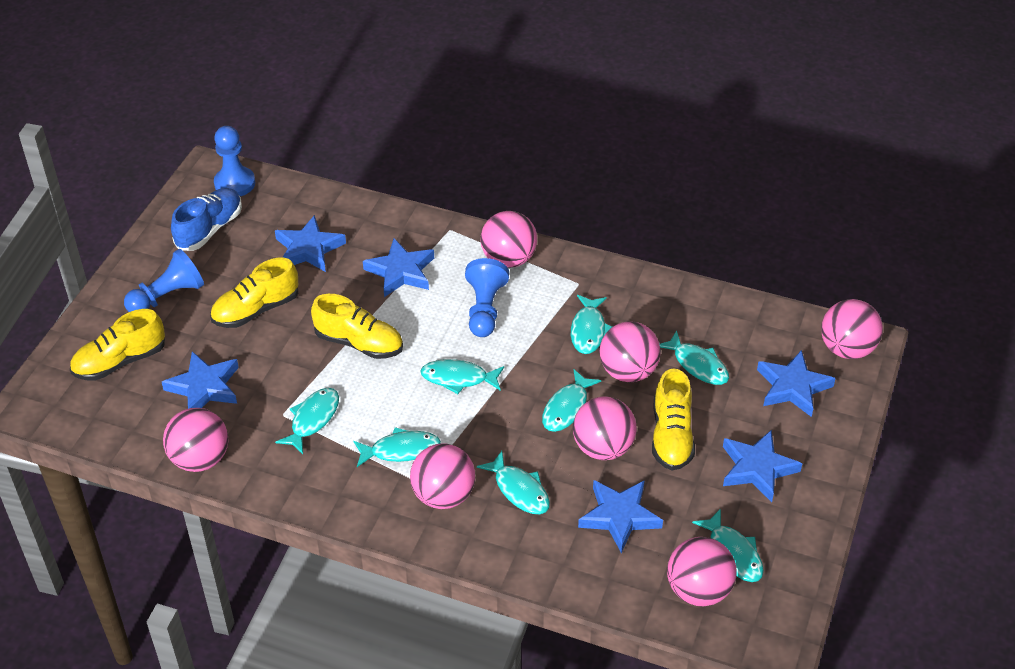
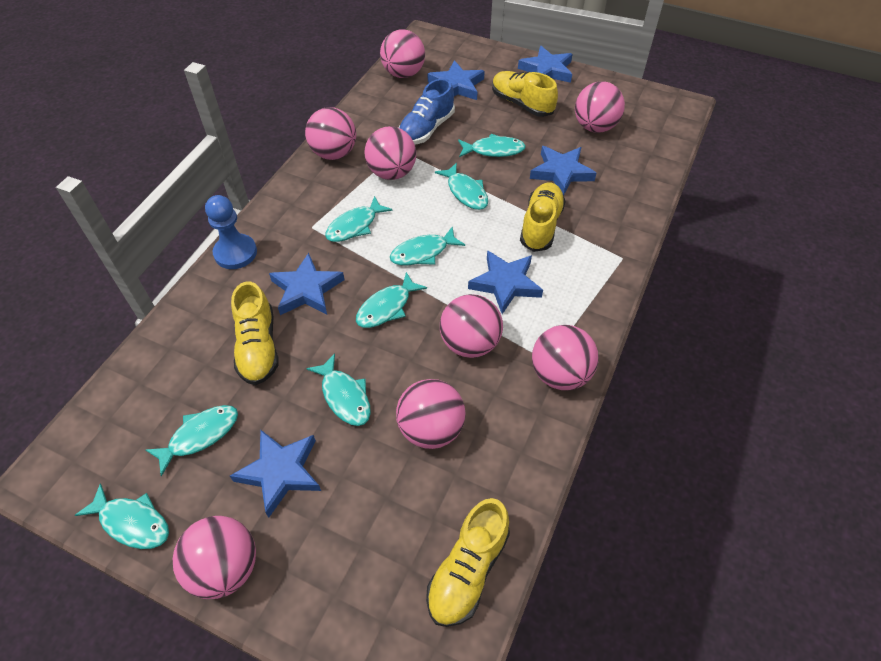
blue pawn: 3 -> 1
pink ball: 7 -> 8

